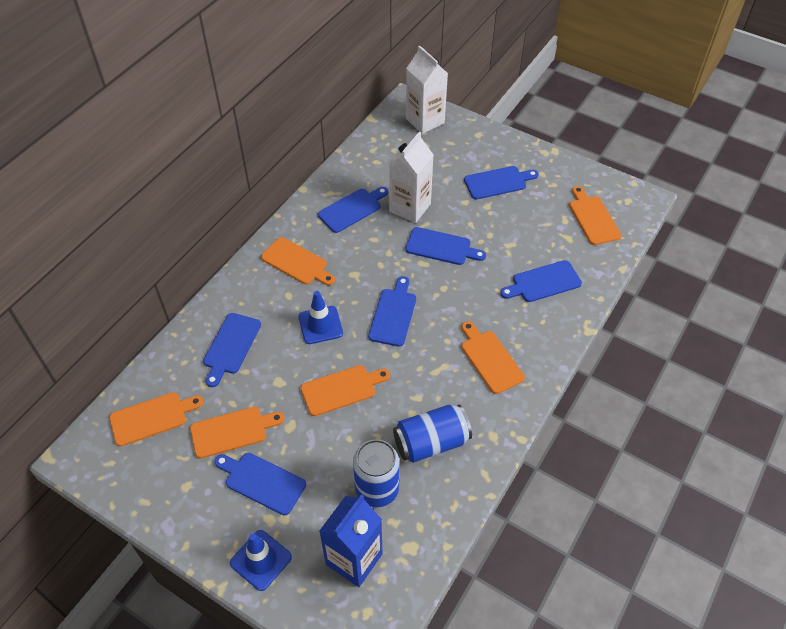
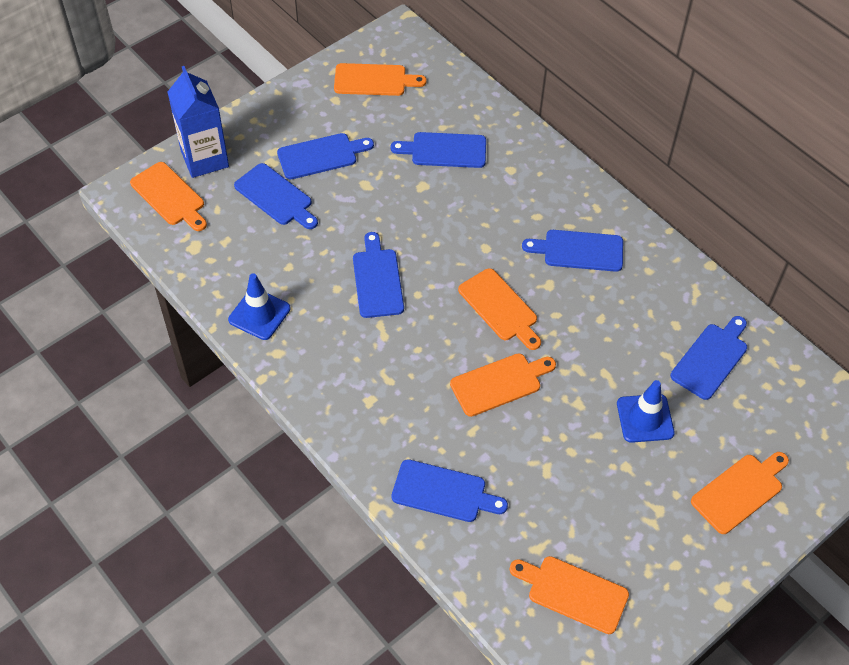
blue can: 2 -> 0
white carton: 2 -> 0

